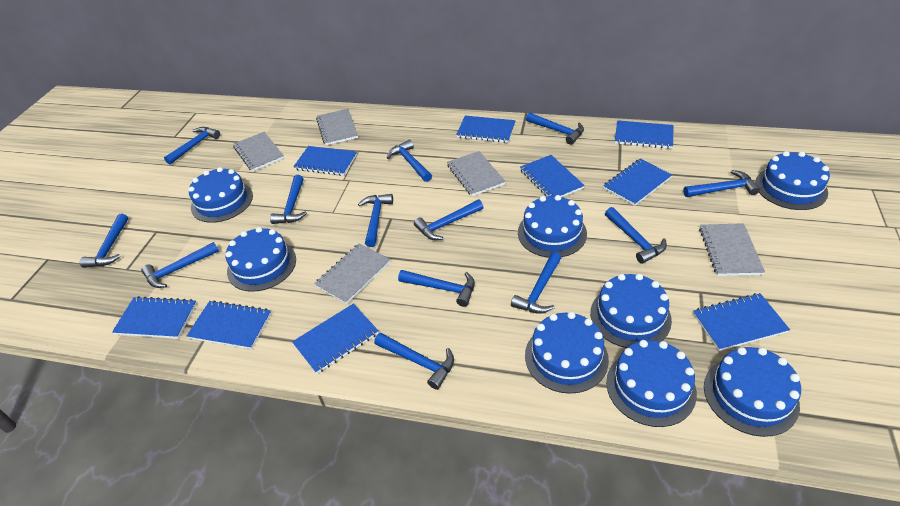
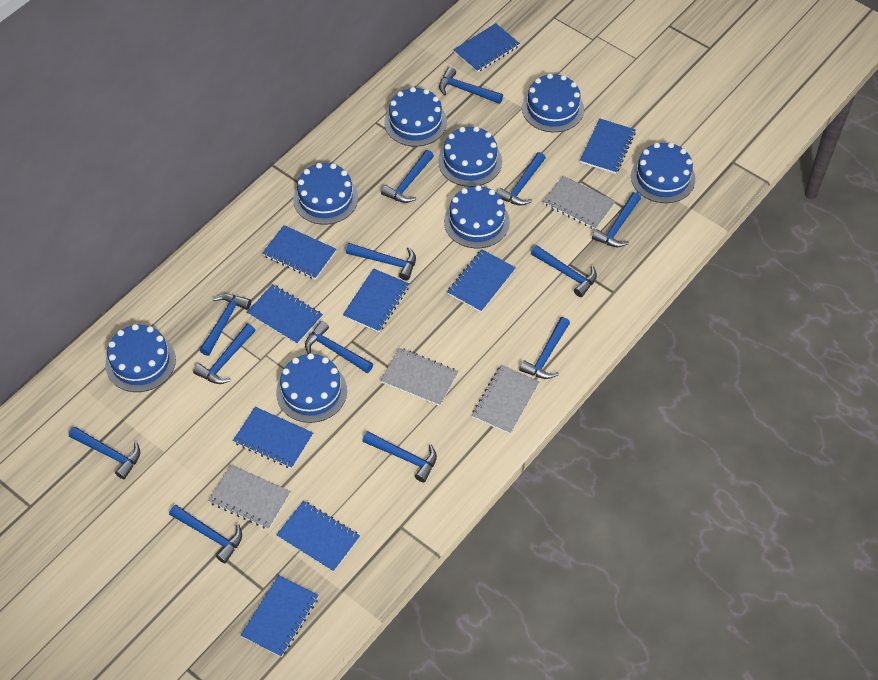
grey notebook: 5 -> 4

